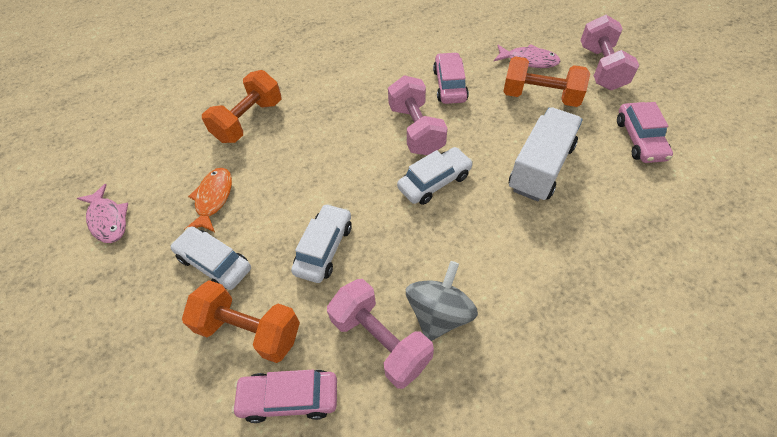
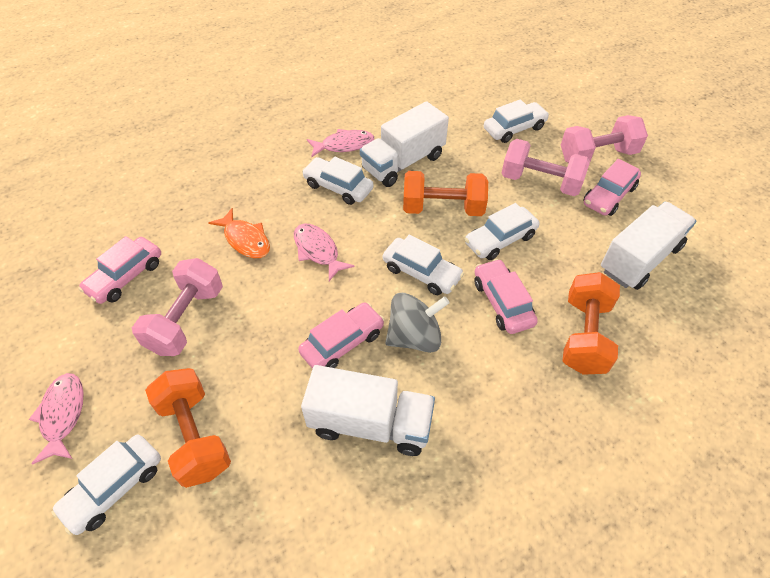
pink car: 3 -> 4
pink fish: 2 -> 3
white car: 3 -> 5
white truck: 1 -> 3

